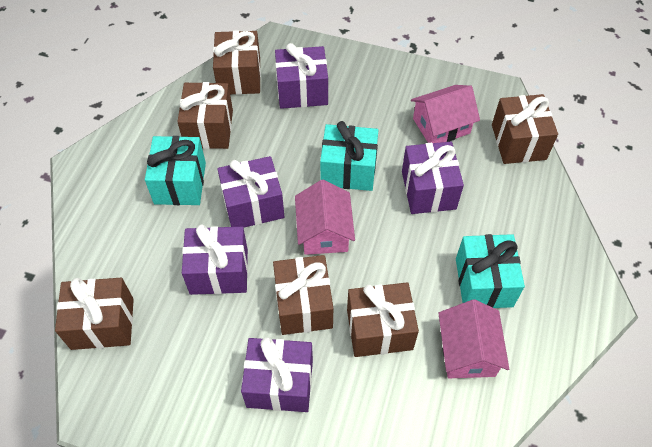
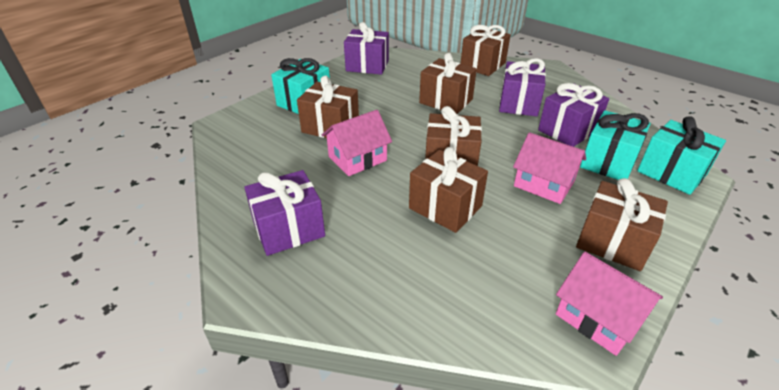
purple gift: 5 -> 4

